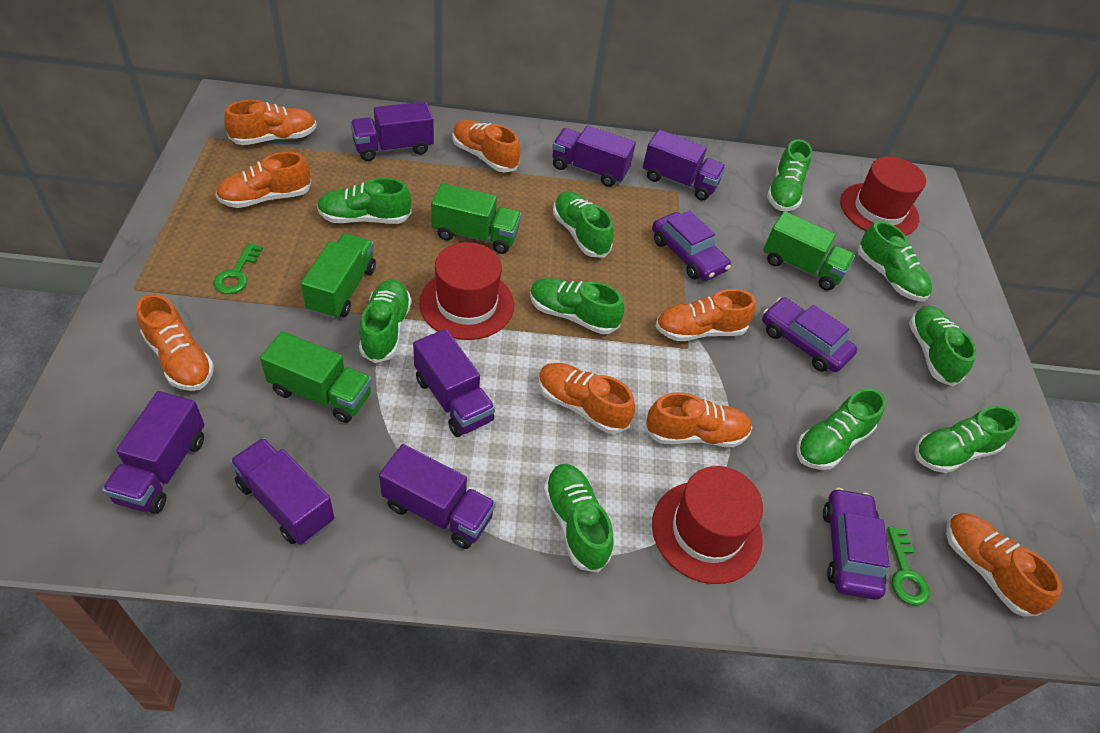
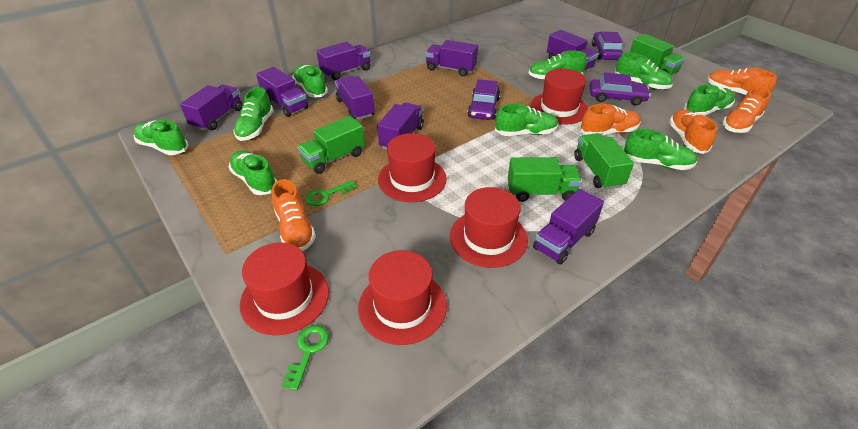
green shoe: 10 -> 9
orange shoe: 8 -> 5
purple truck: 7 -> 8
red hat: 3 -> 5

